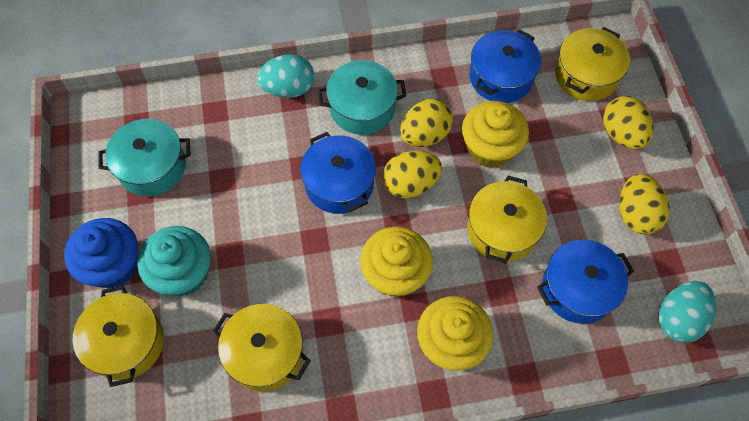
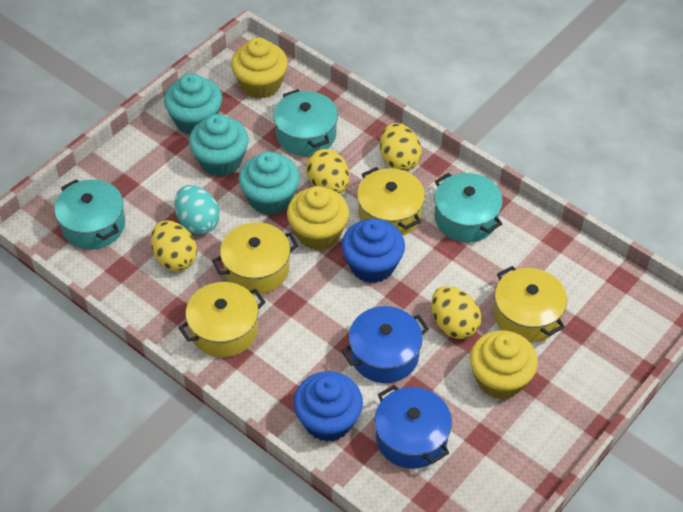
blue cupcake: 1 -> 2
blue pot: 3 -> 2
turquoise cupcake: 1 -> 3
turquoise egg: 2 -> 1
turquoise pot: 2 -> 3

